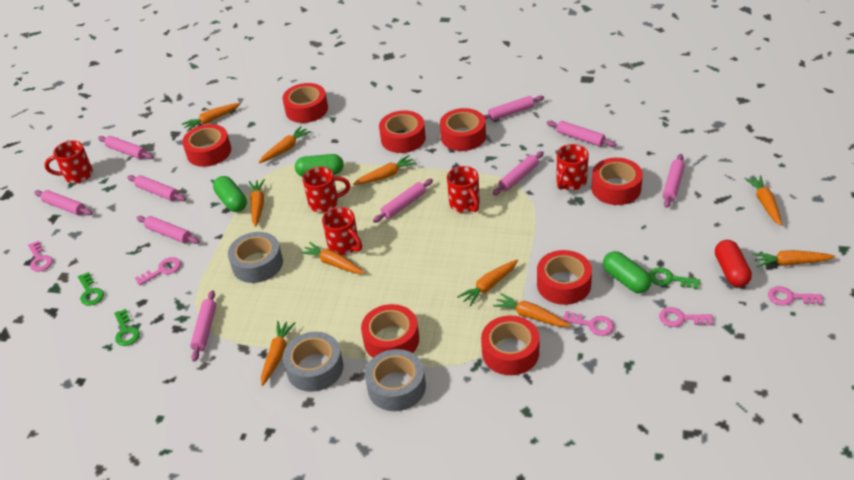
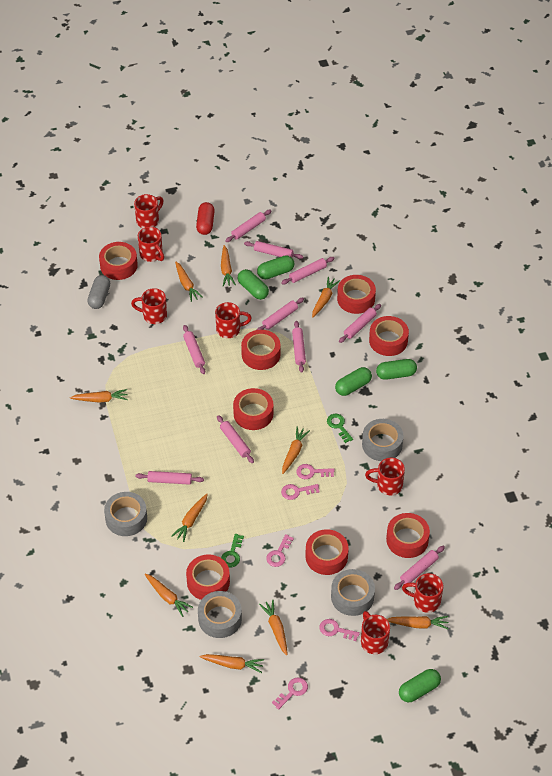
green capsule: 3 -> 5
green key: 3 -> 2
grey capsule: 0 -> 1
grey tape: 3 -> 4
red mug: 5 -> 7

